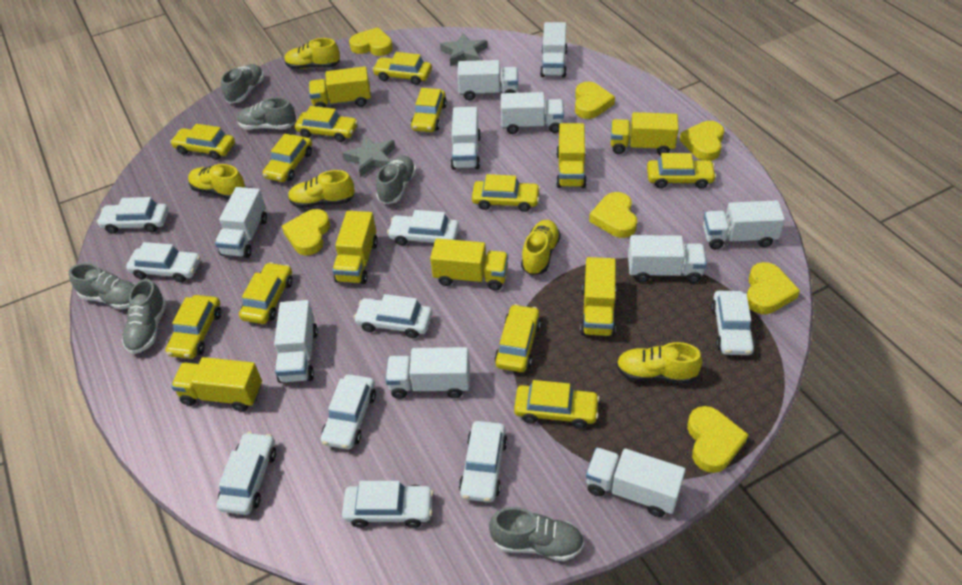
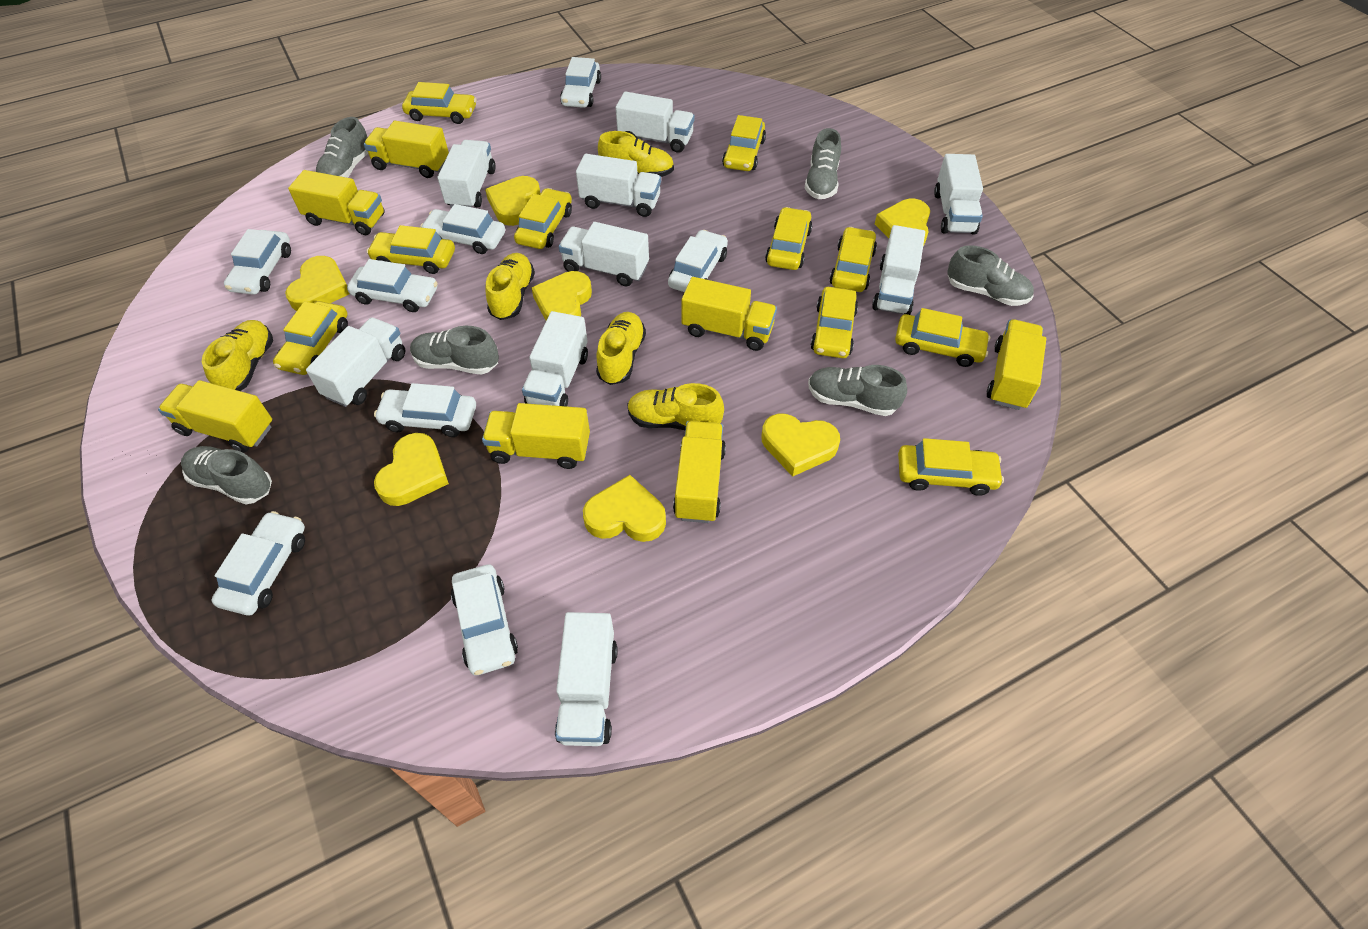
grey star: 2 -> 0
white car: 9 -> 8
white truck: 10 -> 9
yellow car: 11 -> 10

